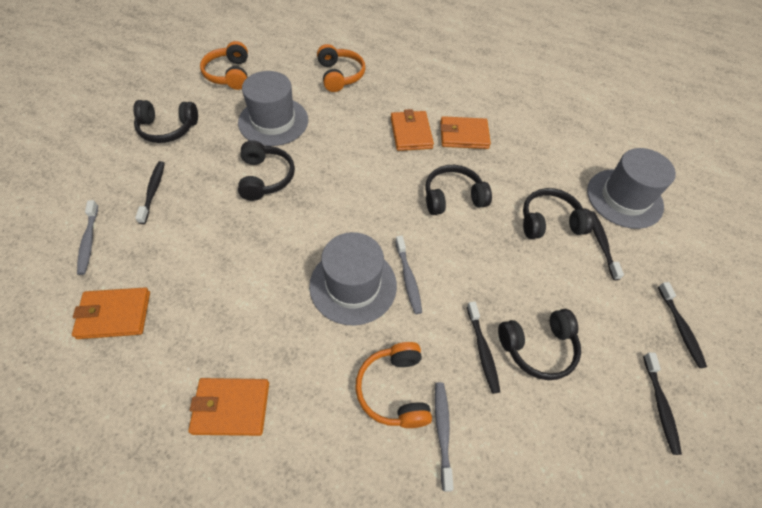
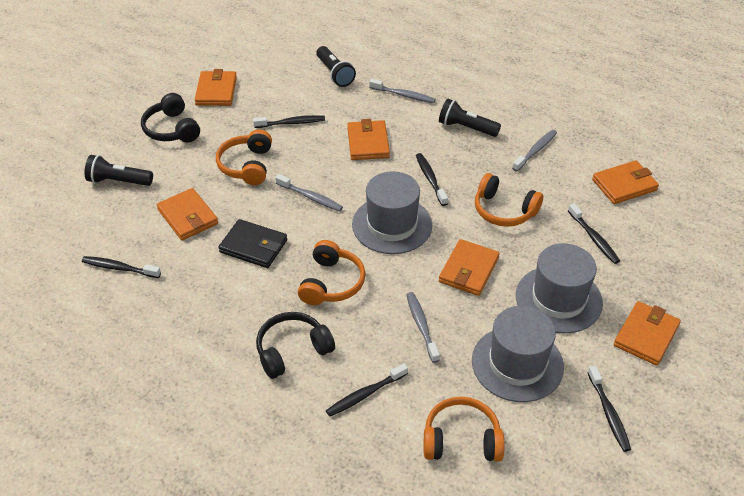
black flashlight: 0 -> 3
black headphones: 5 -> 2
black toothbrush: 5 -> 6
black wallet: 0 -> 1
grey toothbrush: 3 -> 4
orange headphones: 3 -> 4
orange wallet: 4 -> 6

